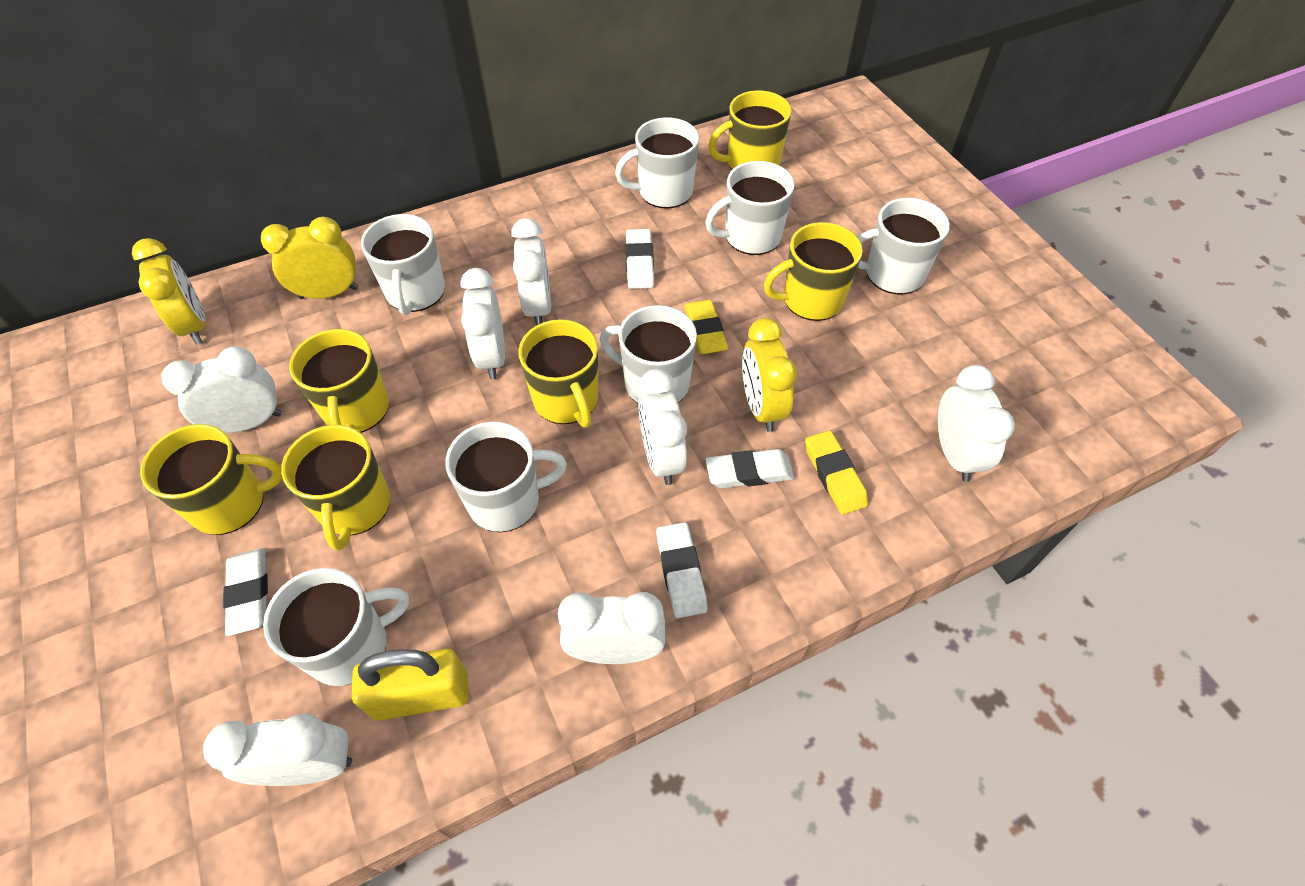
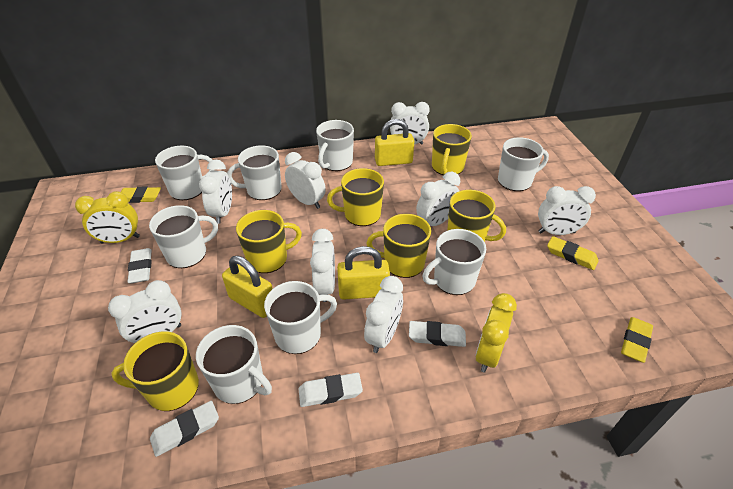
white clock: 7 -> 8
white mug: 7 -> 8
yellow clock: 3 -> 2
yellow eraser: 2 -> 3
yellow padlock: 1 -> 3

